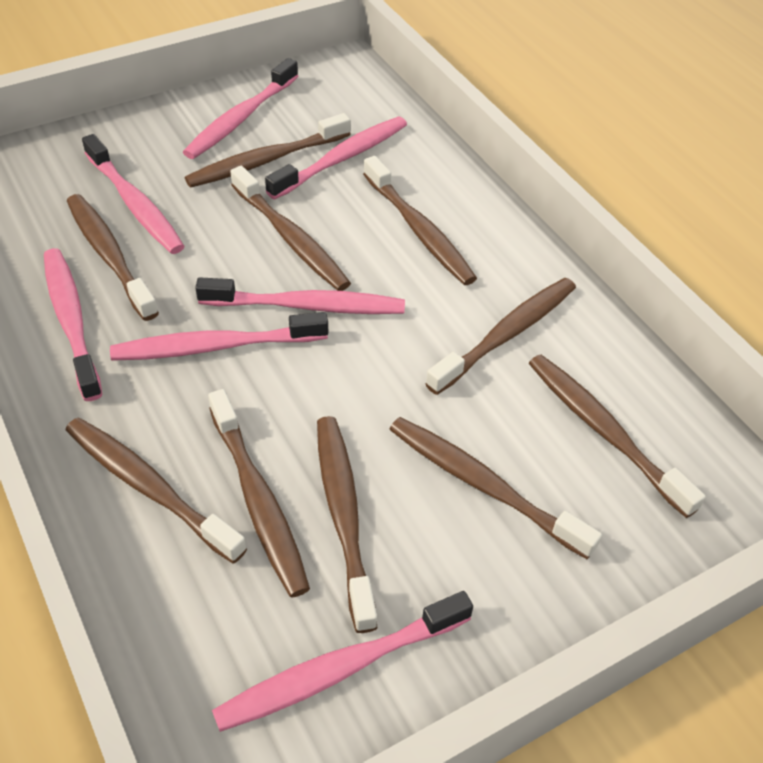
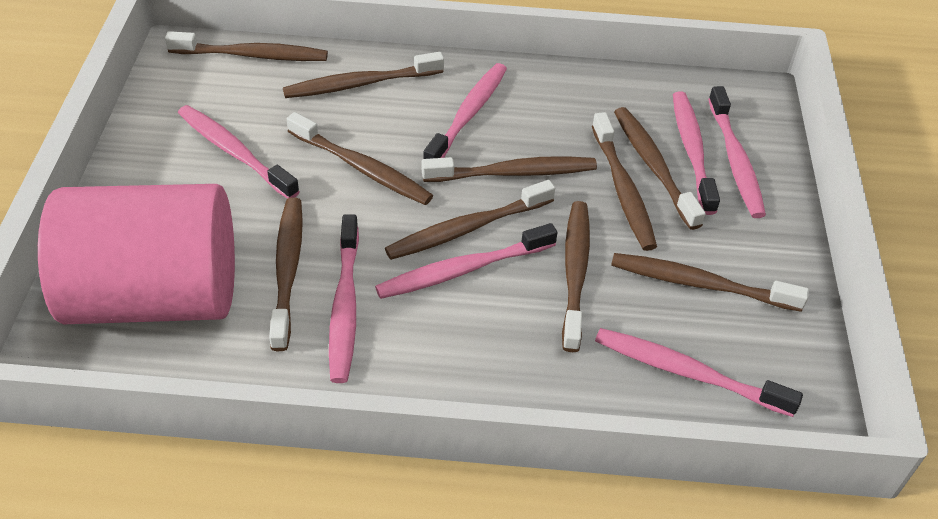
pink cylinder: 0 -> 1

